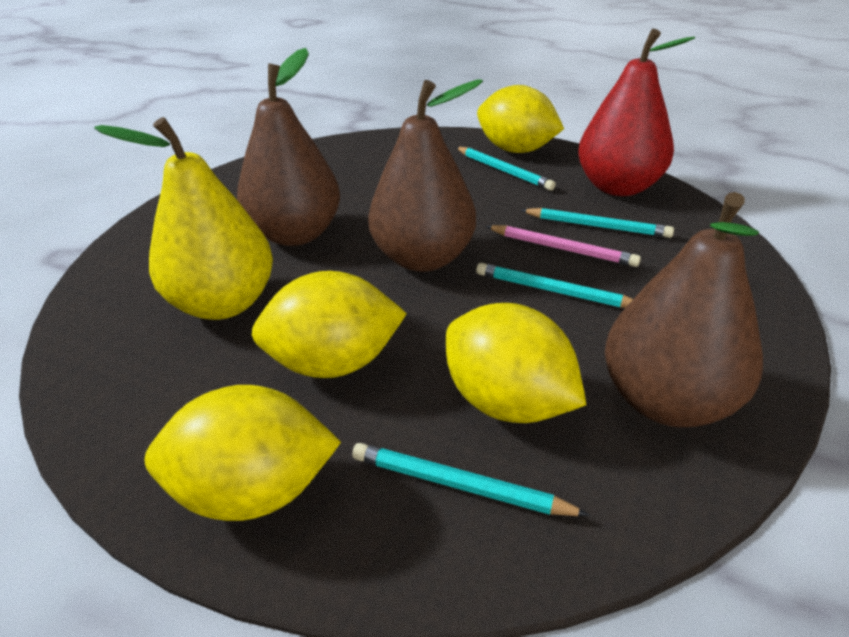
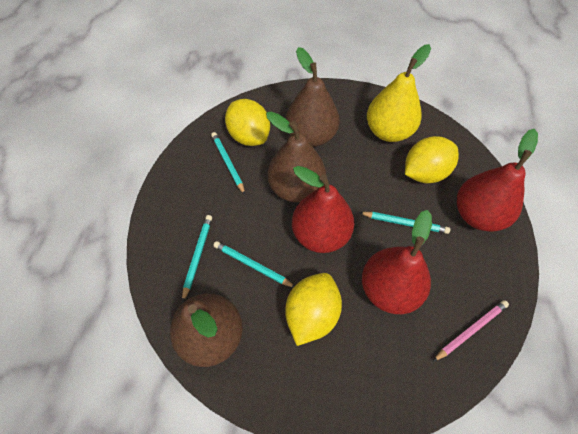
red pear: 1 -> 3
yellow lemon: 4 -> 3

